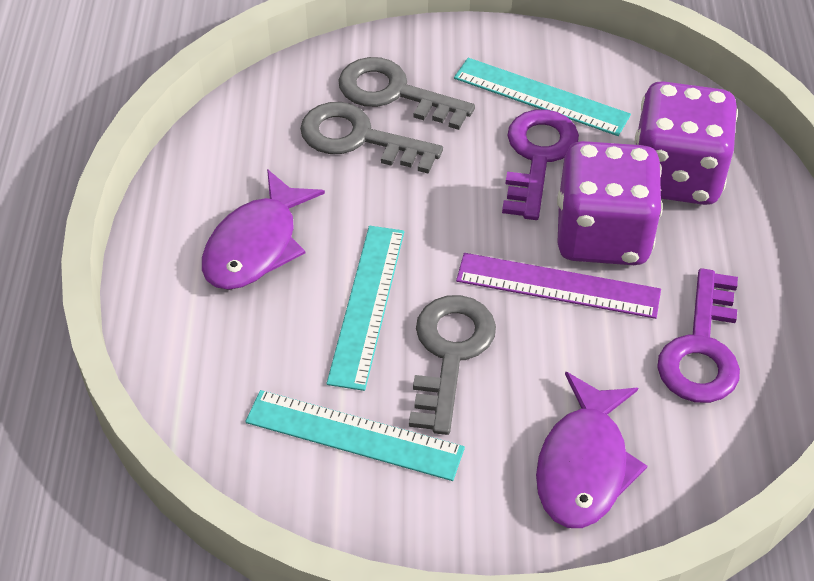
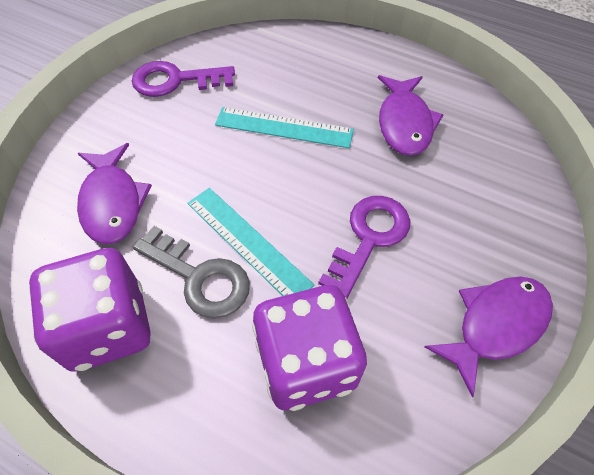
grey key: 3 -> 1
purple fish: 2 -> 3
purple ruler: 1 -> 0
turquoise ruler: 3 -> 2

